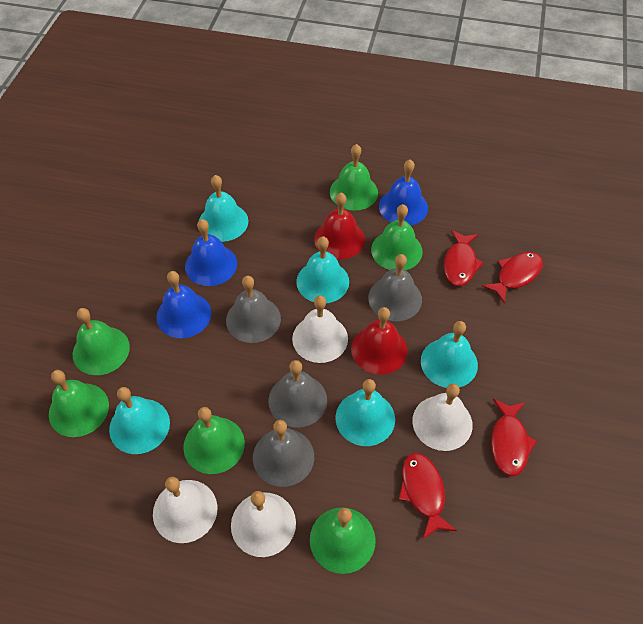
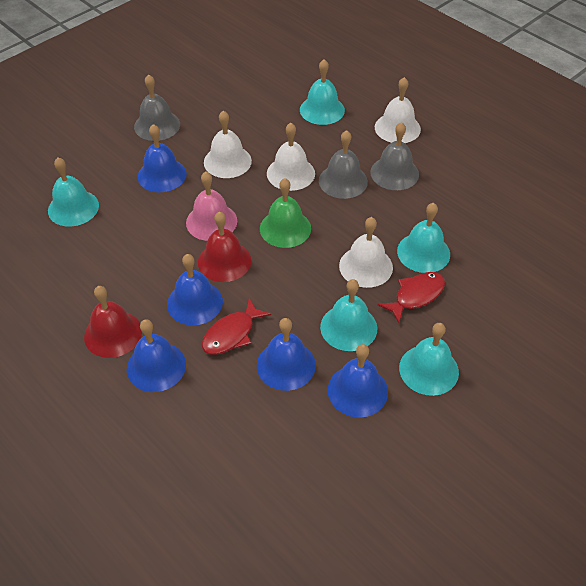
blue bell: 3 -> 5
green bell: 6 -> 1
grey bell: 4 -> 3
pink bell: 0 -> 1
red fish: 4 -> 2

